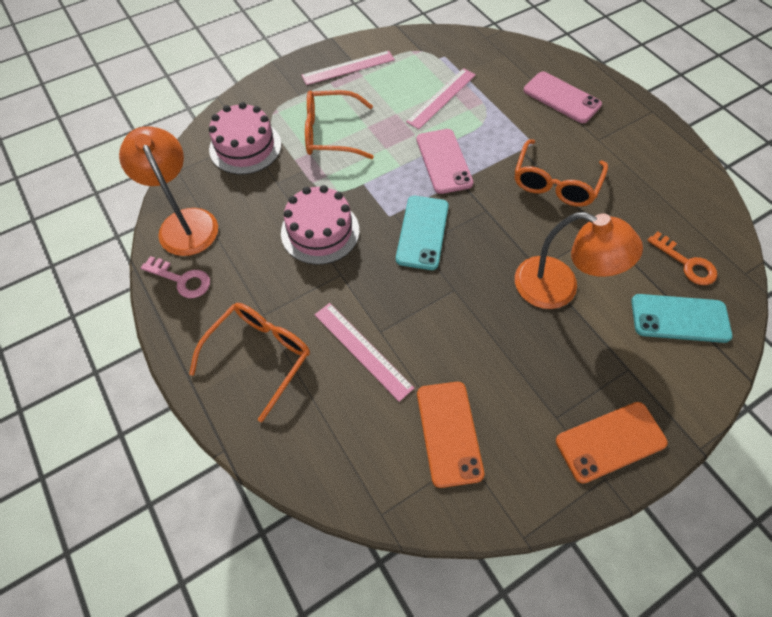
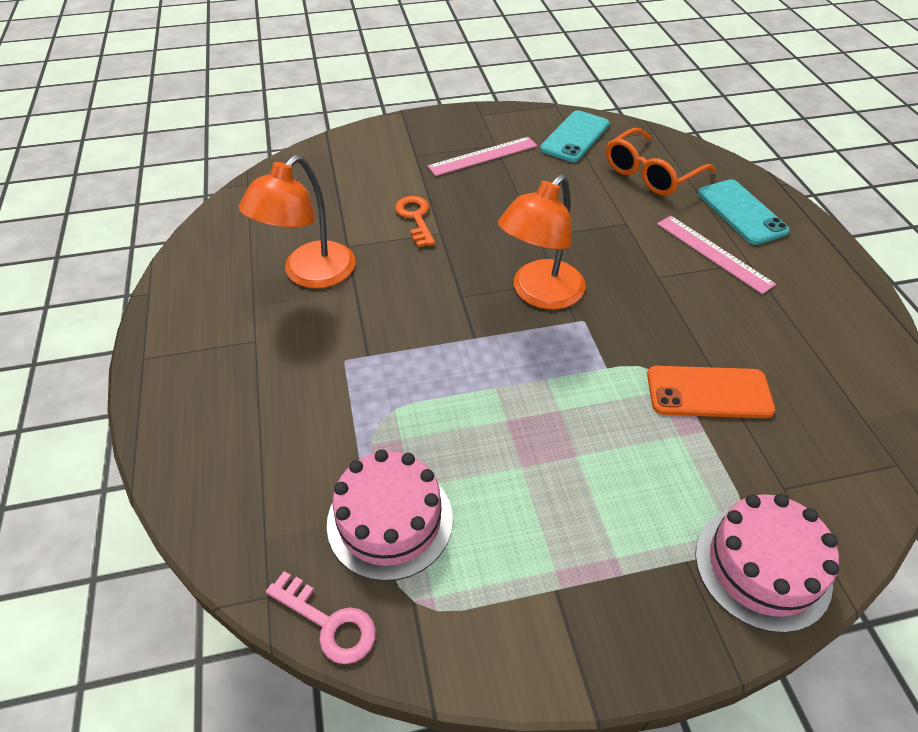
orange glasses: 3 -> 1
orange phone: 2 -> 1
pink phone: 2 -> 0
pink ruler: 3 -> 2

